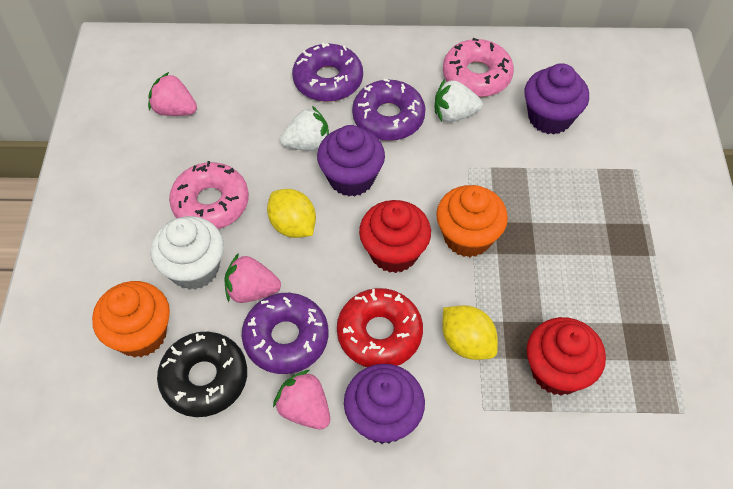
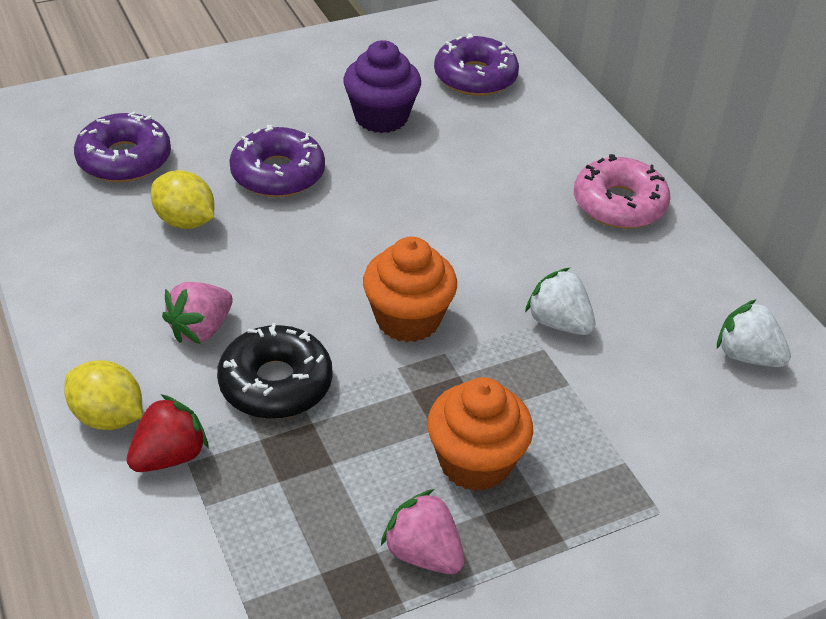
pink donut: 2 -> 1
pink strawberry: 3 -> 2
purple cupcake: 3 -> 1
red cupcake: 2 -> 0
red donut: 1 -> 0
red strawberry: 0 -> 1
white cupcake: 1 -> 0

